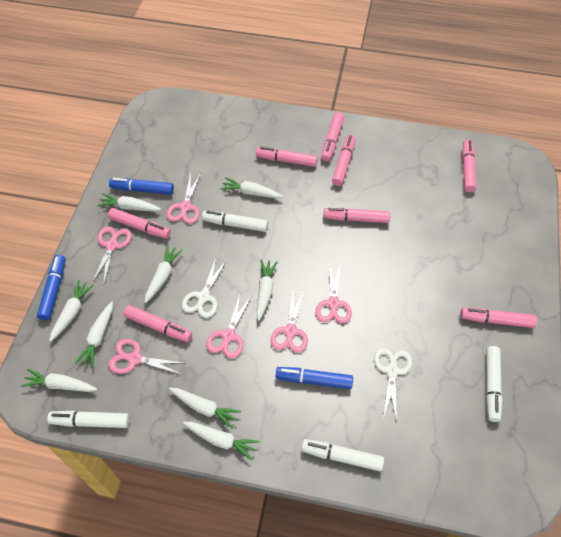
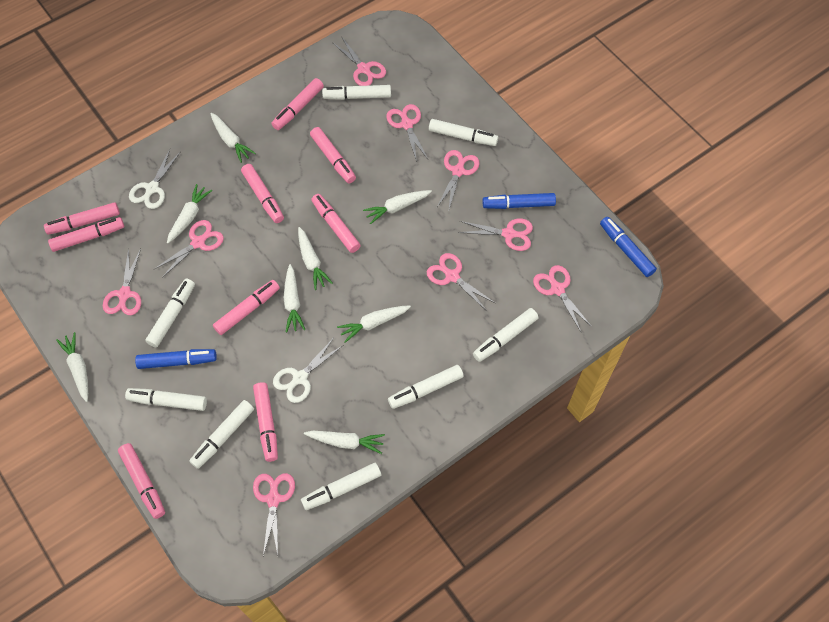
pink marker: 8 -> 9
pink scissors: 6 -> 9
white carrot: 9 -> 8
white marker: 4 -> 8

